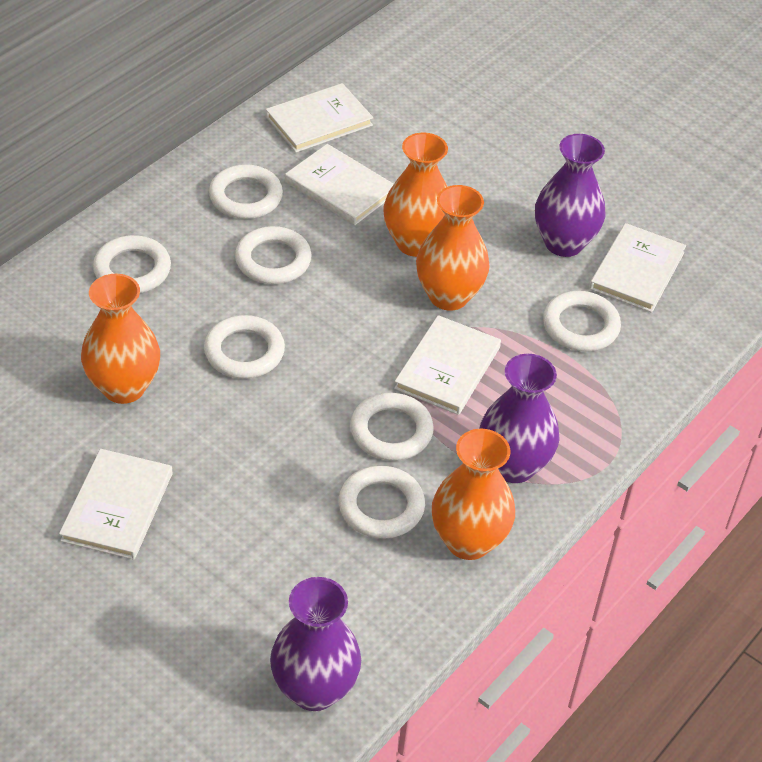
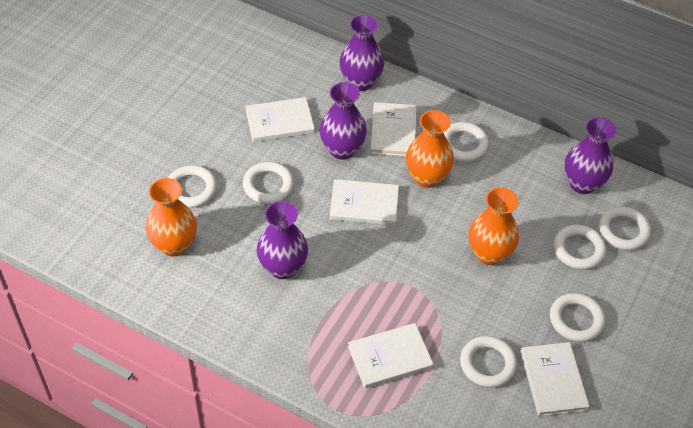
orange vase: 4 -> 3
purple vase: 3 -> 4

